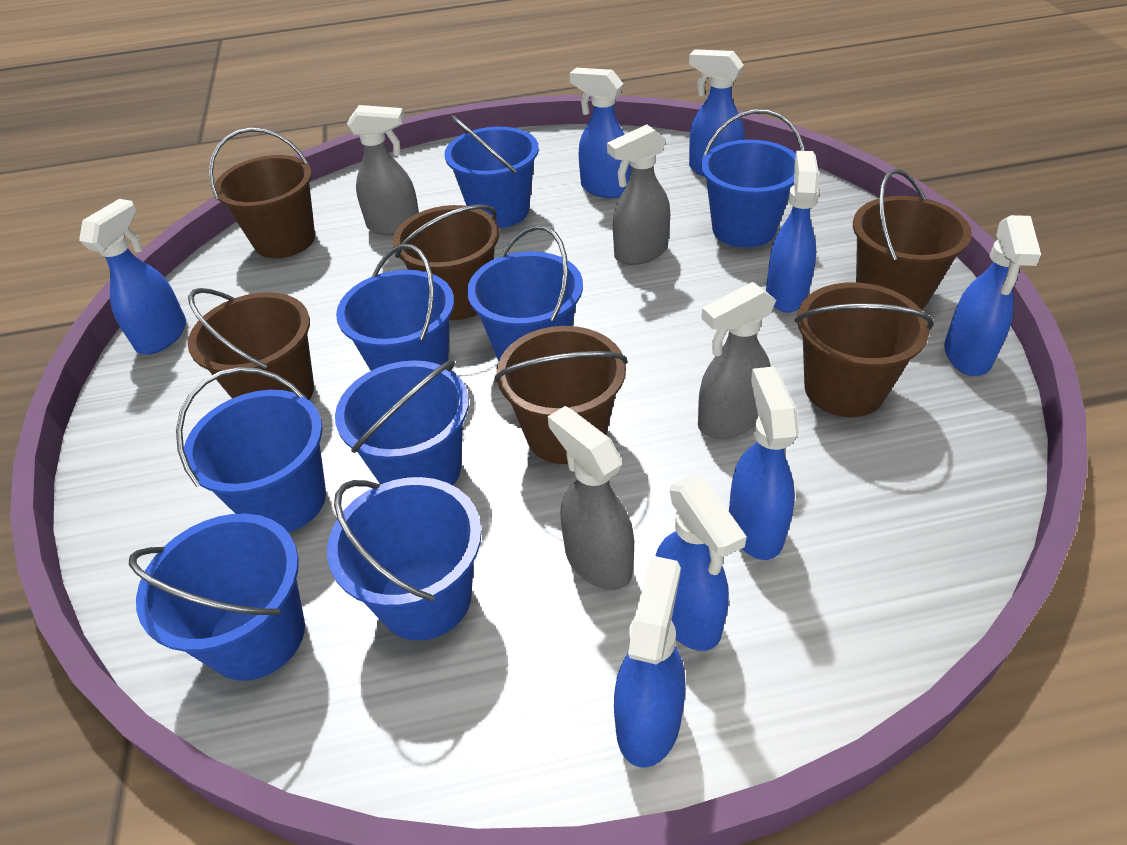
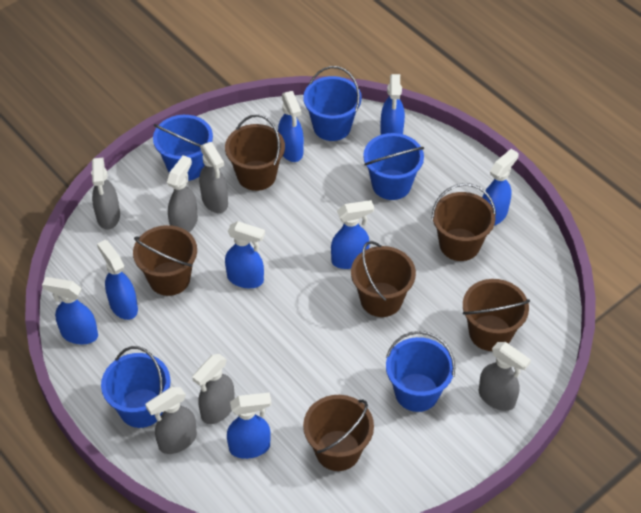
blue bucket: 8 -> 5
grey spray bottle: 4 -> 6

